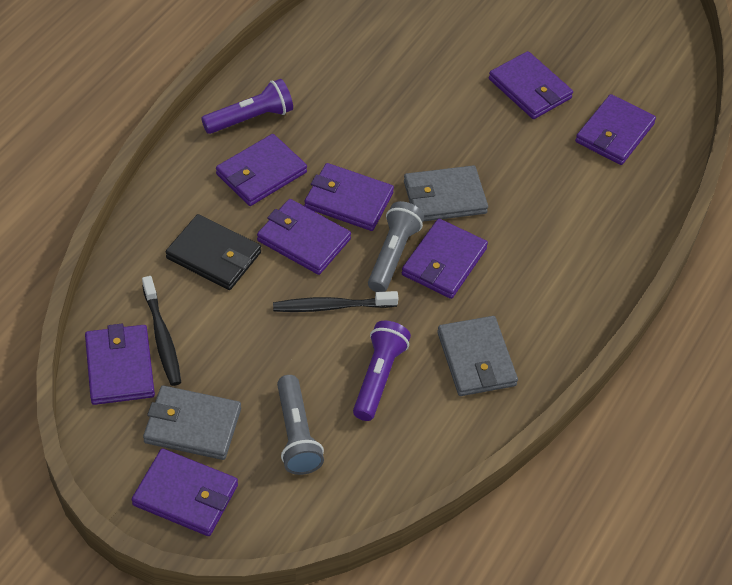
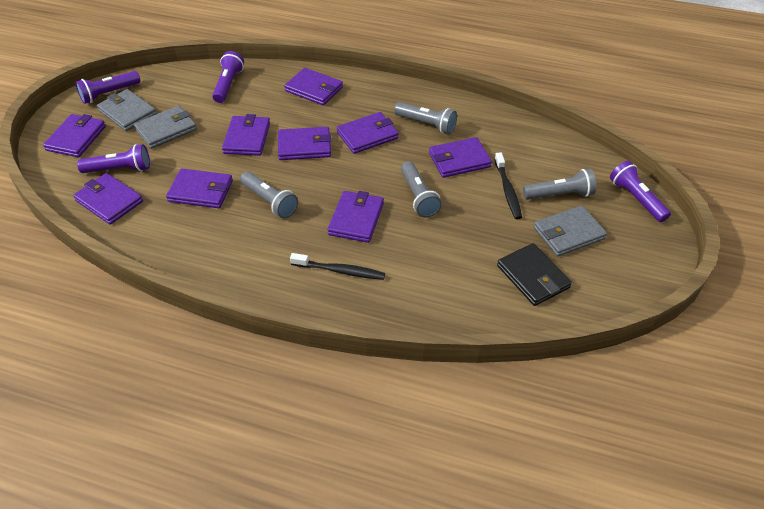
grey flashlight: 2 -> 4
purple flashlight: 2 -> 4
purple wallet: 8 -> 9

